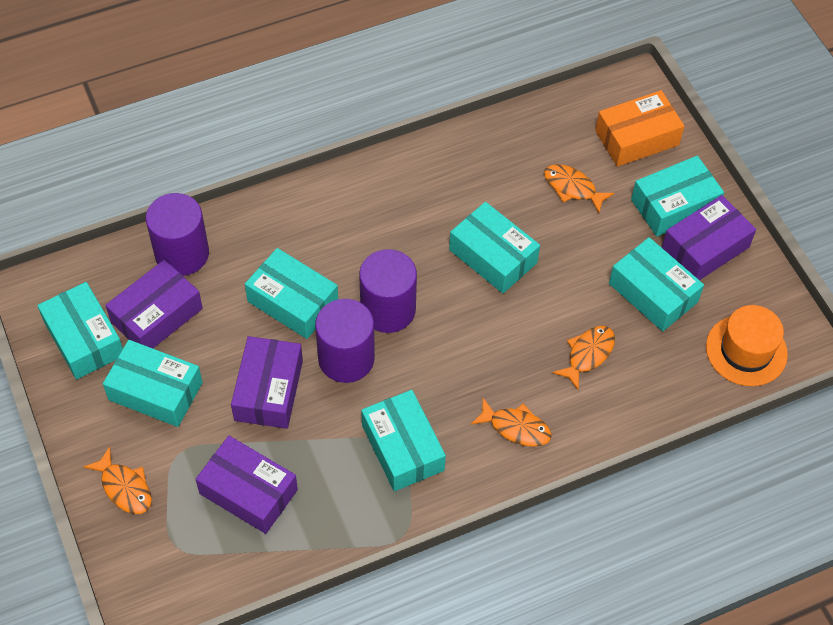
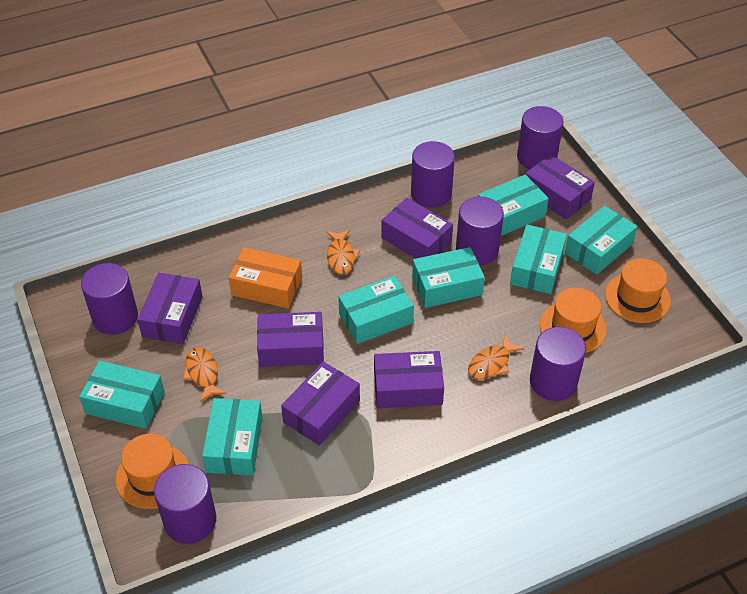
orange fish: 4 -> 3
orange hat: 1 -> 3
purple box: 4 -> 6
purple cylinder: 3 -> 6

